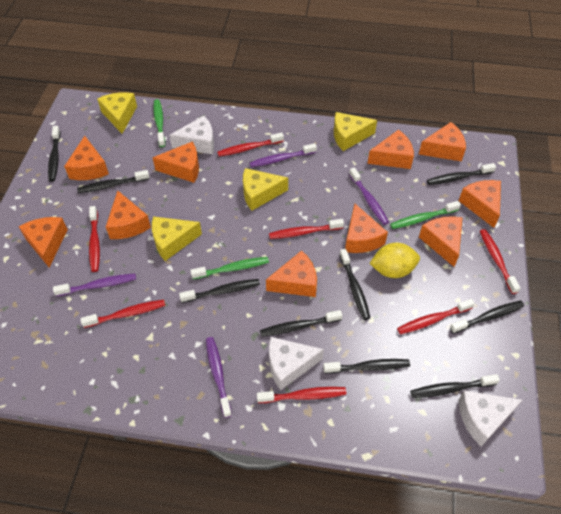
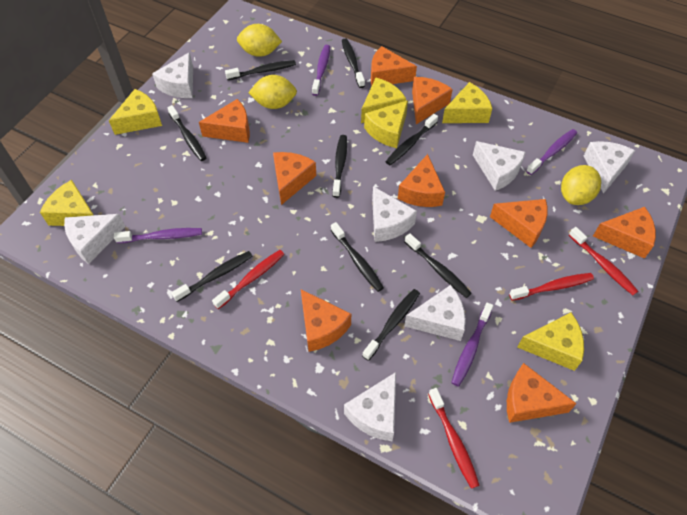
green toothbrush: 3 -> 0
orange cheese: 10 -> 9
red toothbrush: 7 -> 4
white cheese: 3 -> 7
yellow cheese: 4 -> 6
yellow lemon: 1 -> 3

